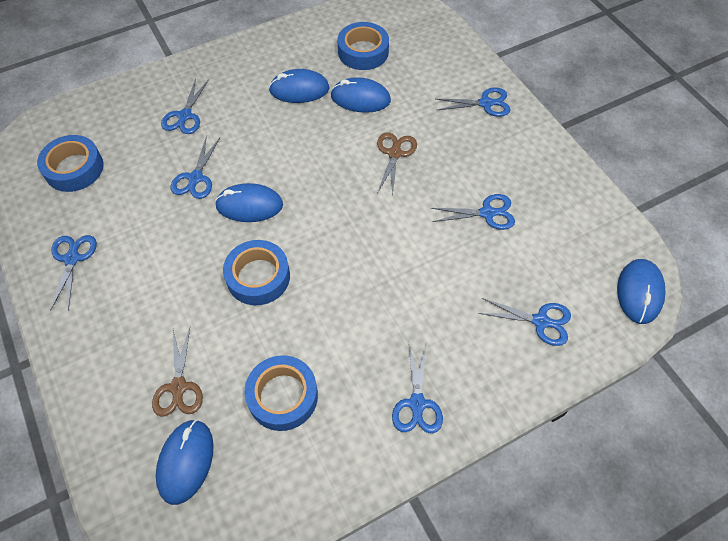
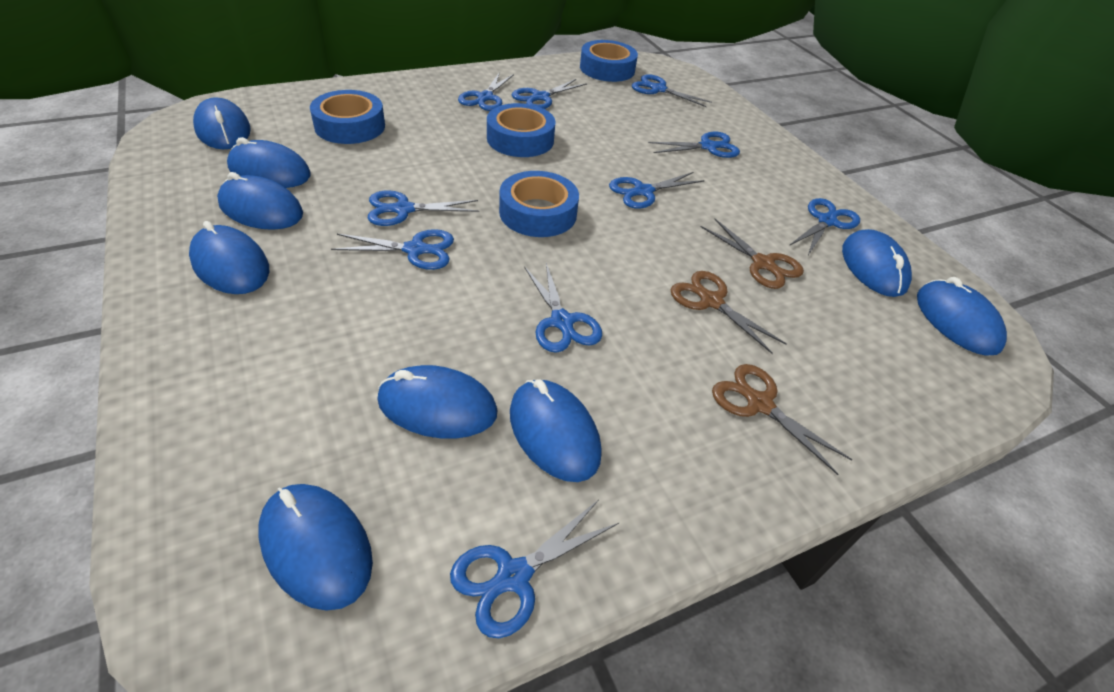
blue mouse: 5 -> 9
blue scissors: 7 -> 10
brown scissors: 2 -> 3

